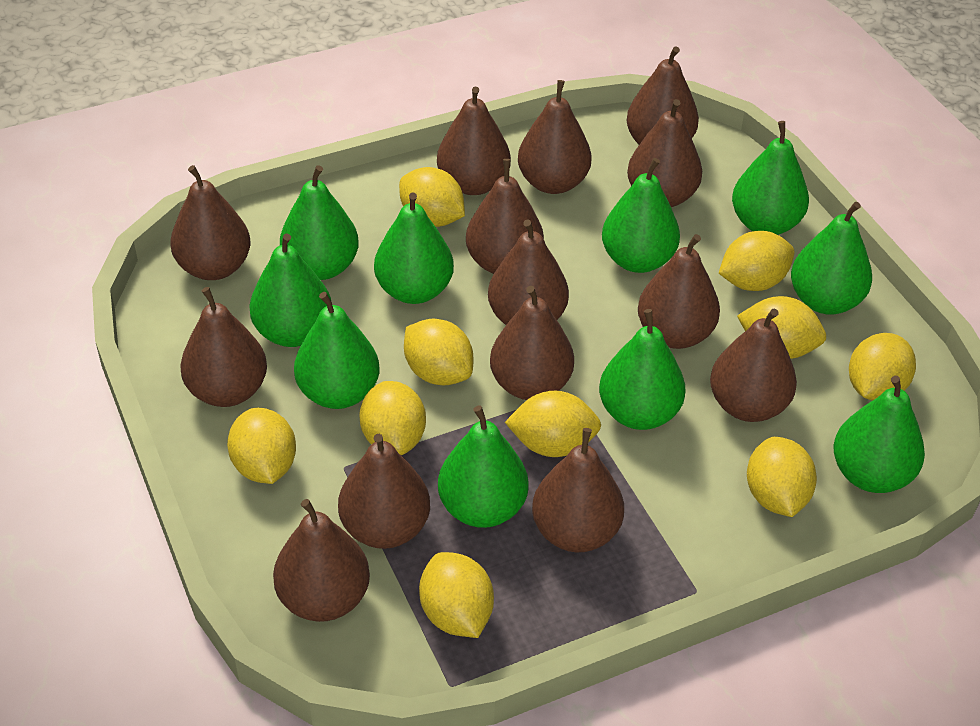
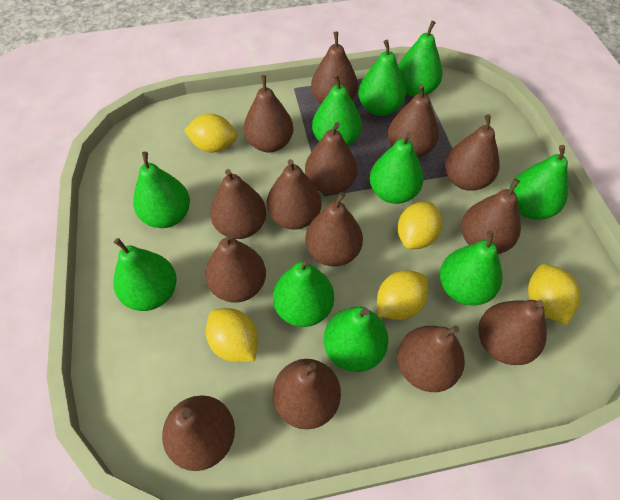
yellow lemon: 10 -> 5

